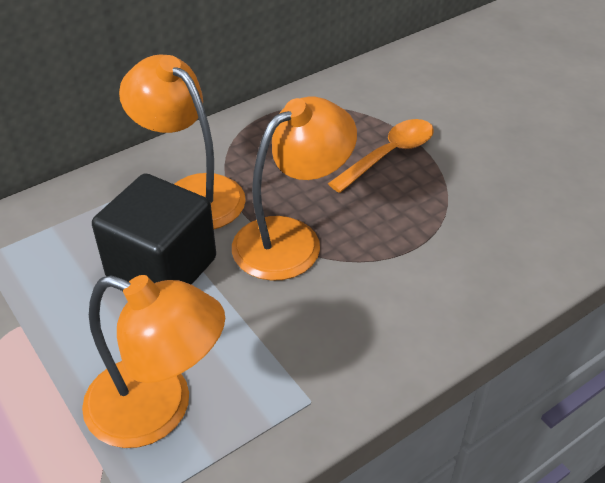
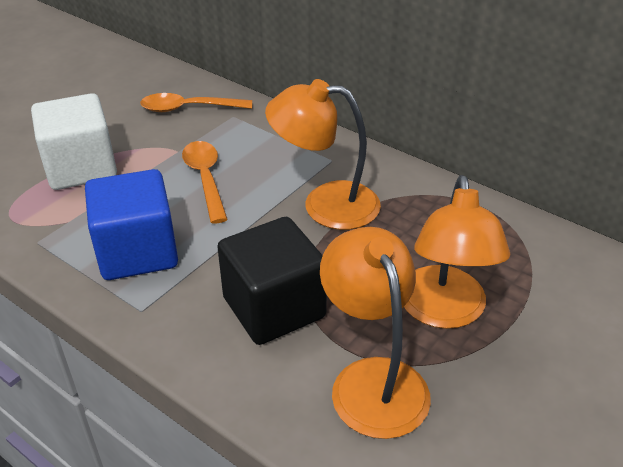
blue cube: 0 -> 1
orange spoon: 1 -> 2
white cube: 0 -> 1

